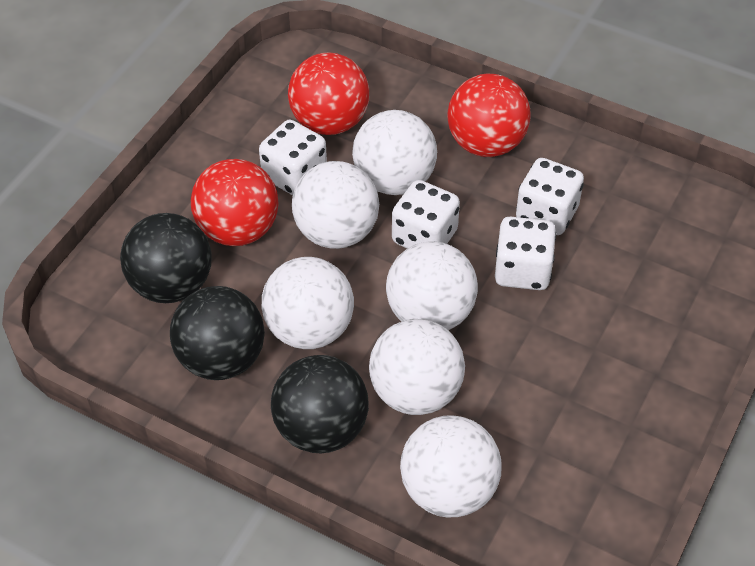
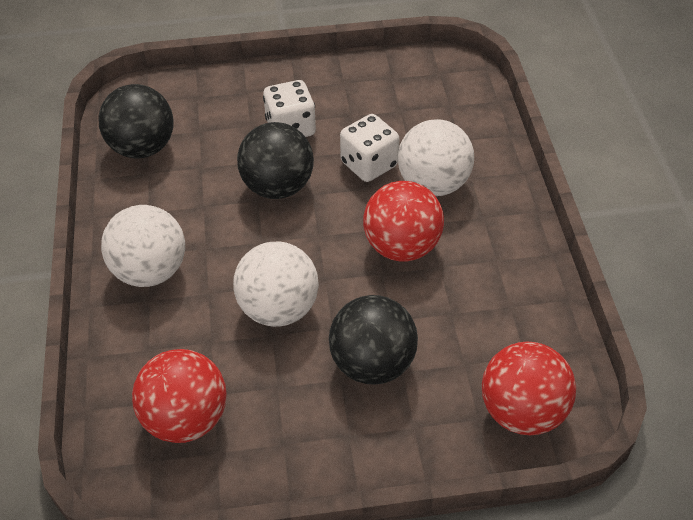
white ball: 6 -> 3
white dice: 4 -> 2

